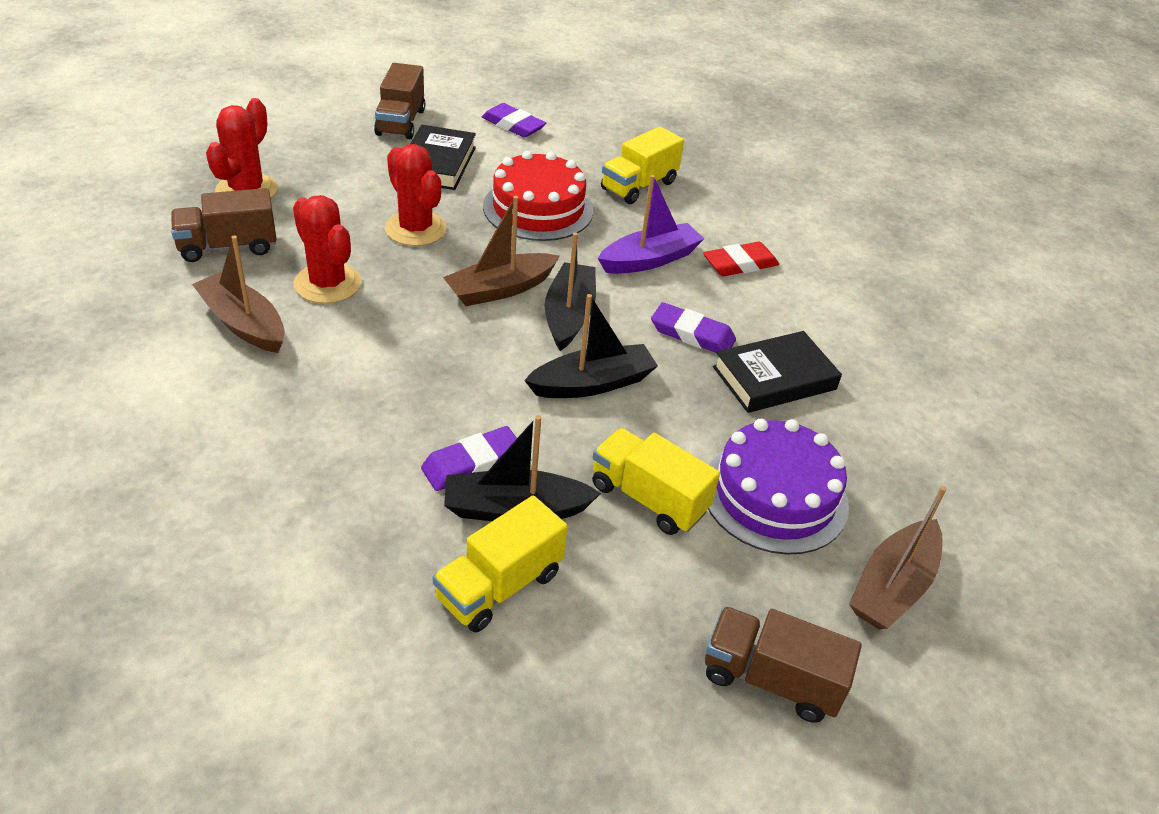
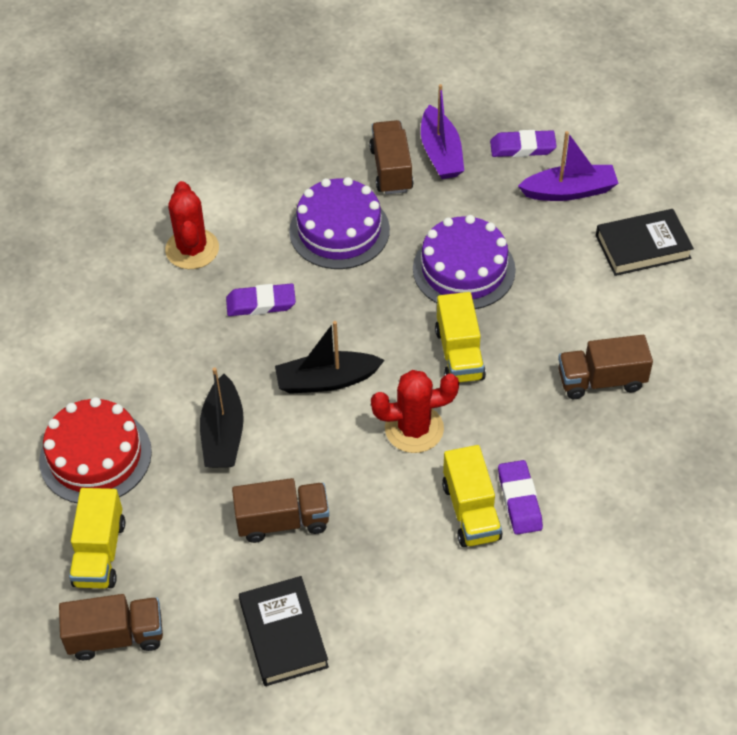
black boat: 3 -> 2
brown boat: 3 -> 0
brown truck: 3 -> 4
purple boat: 1 -> 2
purple cake: 1 -> 2
red cactus: 3 -> 2
red eraser: 1 -> 0

